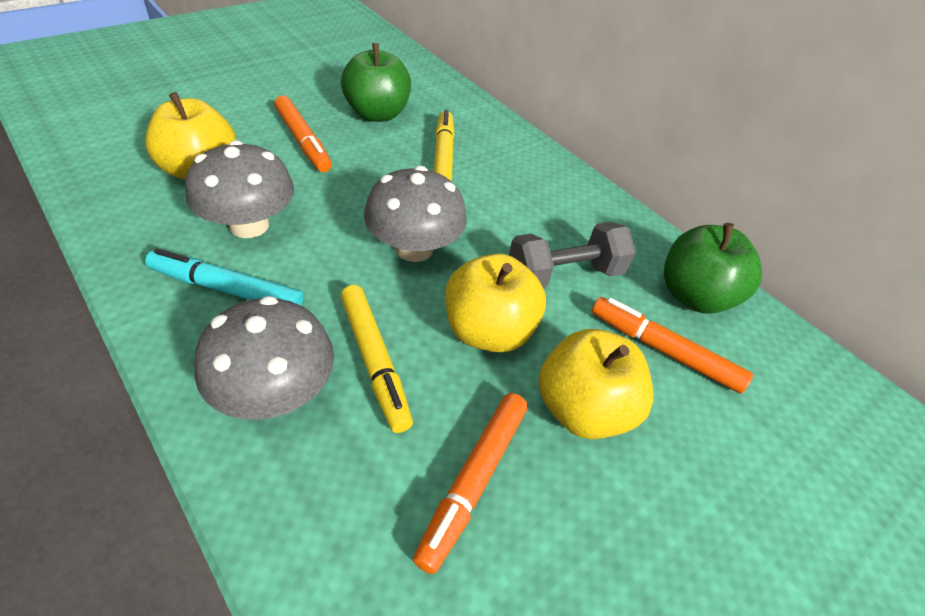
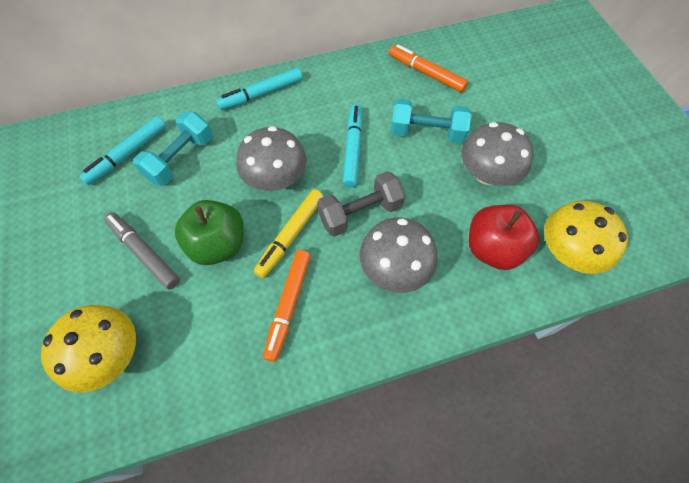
green apple: 2 -> 1
grey marker: 0 -> 1
orange marker: 3 -> 2
red apple: 0 -> 1
turquoise dumbbell: 0 -> 2
turquoise marker: 1 -> 3
yellow apple: 3 -> 0
yellow marker: 2 -> 1
yellow mushroom: 0 -> 2

